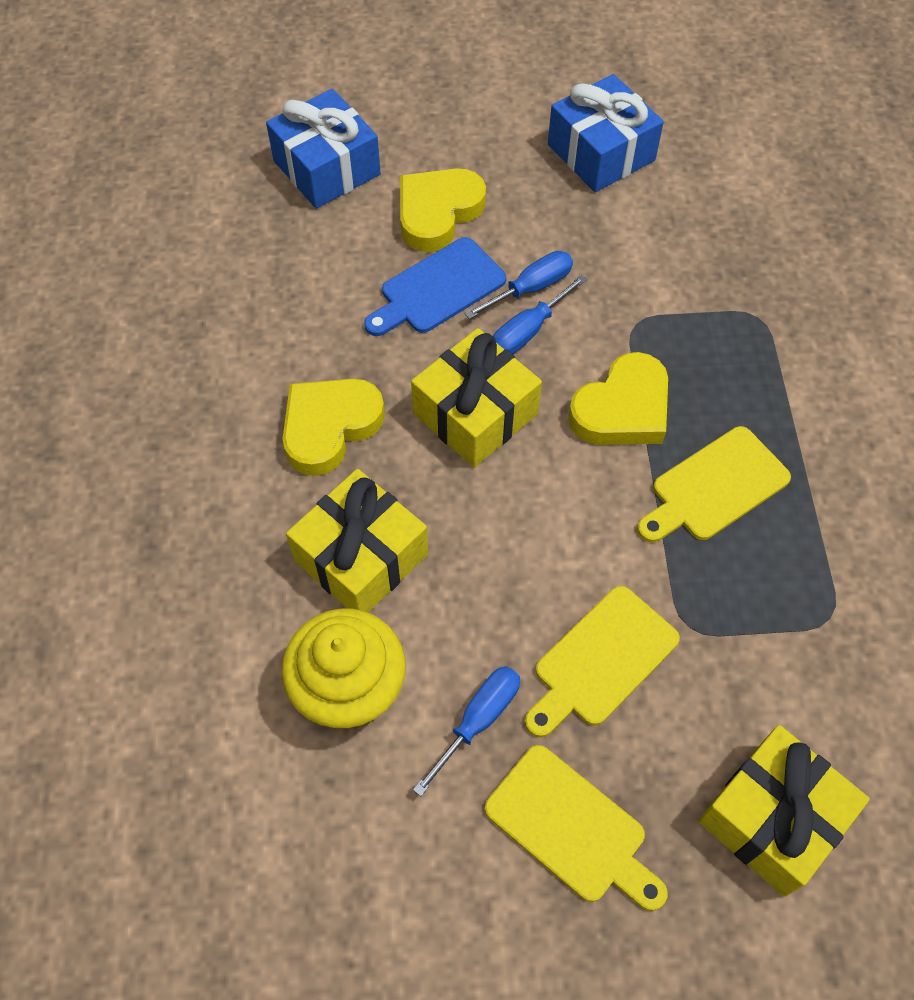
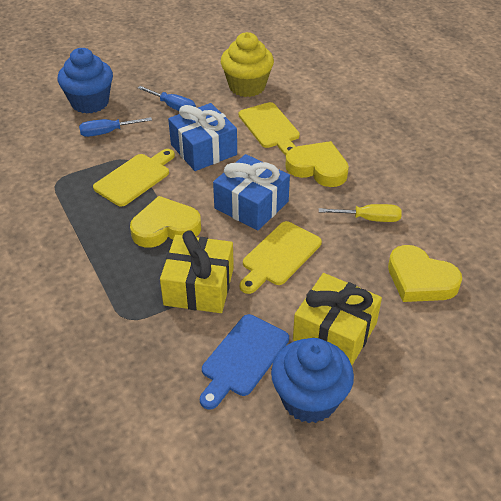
blue cupcake: 0 -> 2
blue screwdriver: 3 -> 2
yellow gift: 3 -> 2
yellow screwdriver: 0 -> 1

